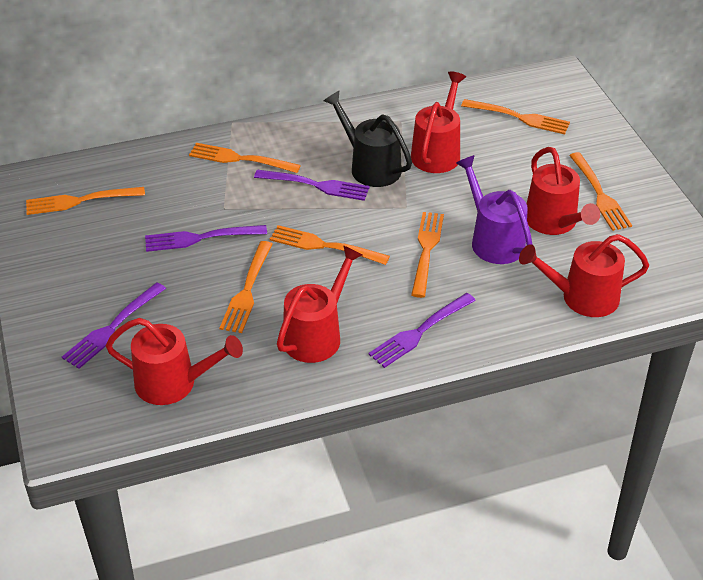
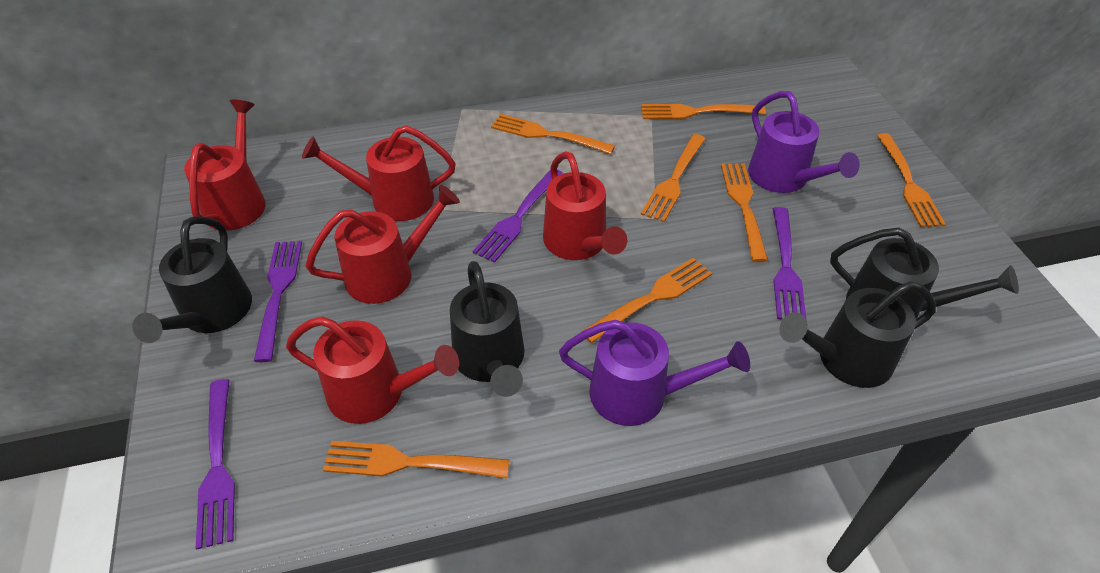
black watering can: 1 -> 4
purple watering can: 1 -> 2

